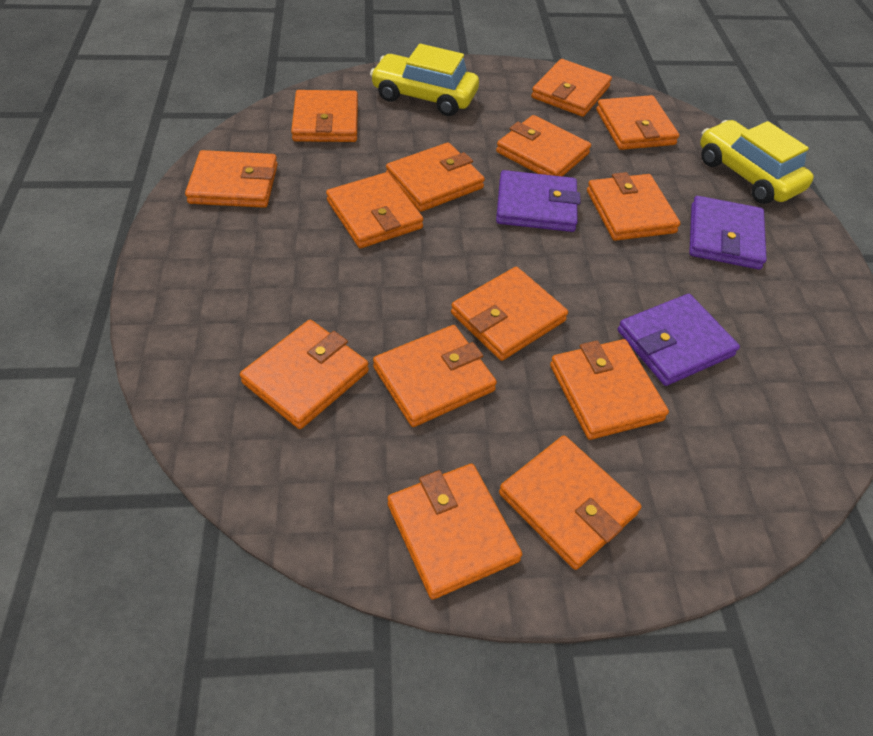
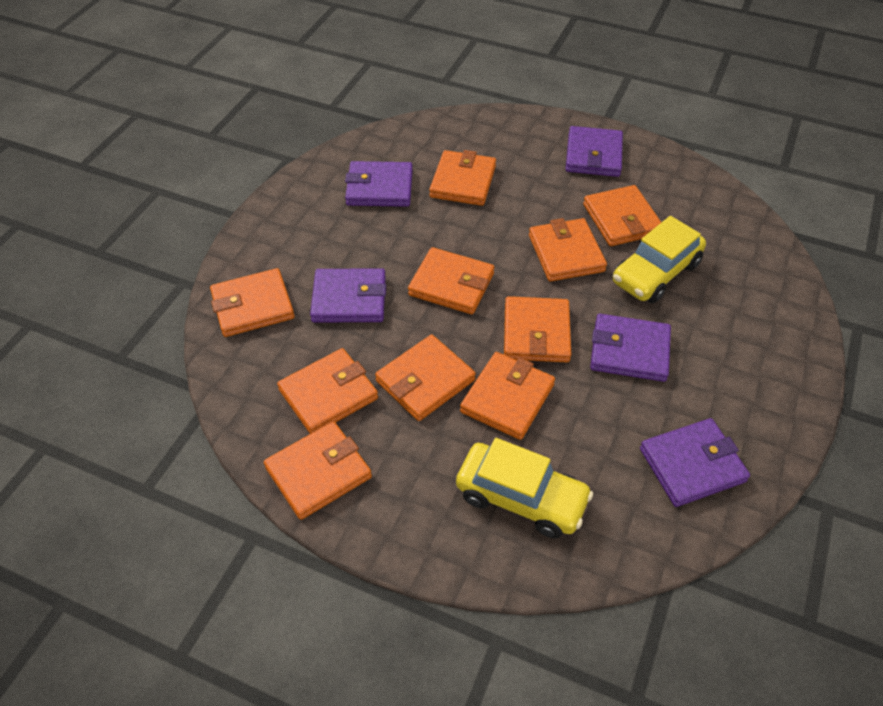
orange wallet: 14 -> 10
purple wallet: 3 -> 5

